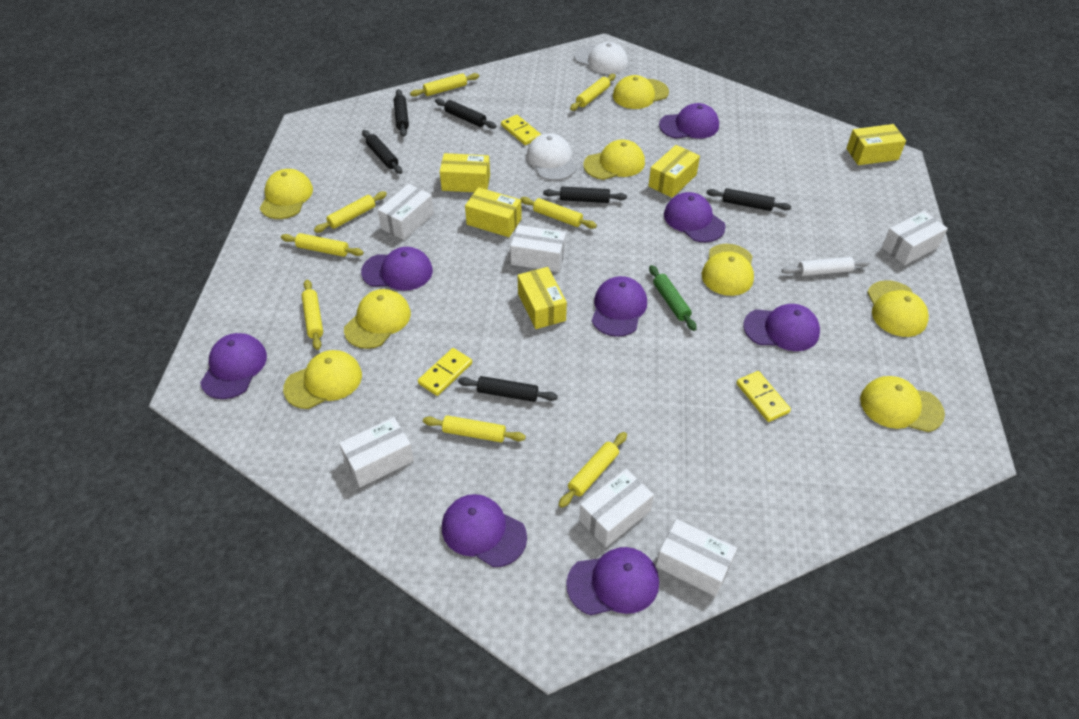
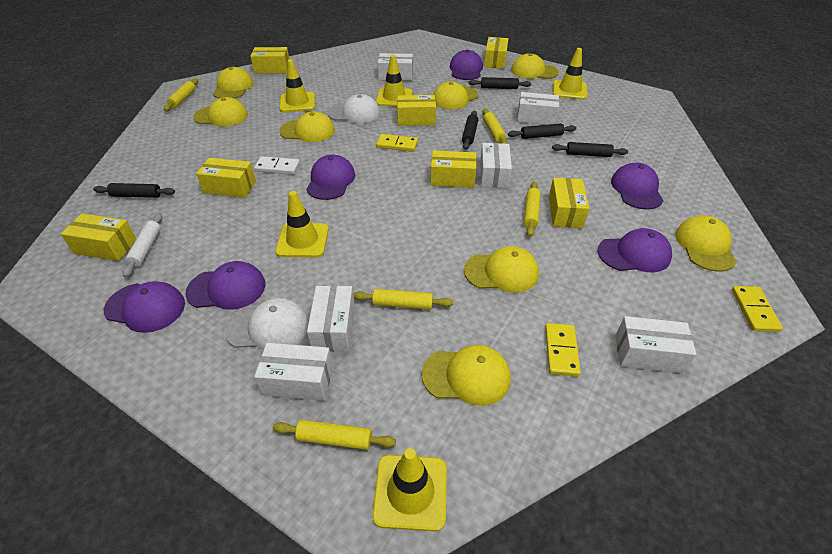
black rolling pin: 6 -> 5
green rolling pin: 1 -> 0
purple cap: 8 -> 6
white domino: 0 -> 1
yellow box: 5 -> 7
yellow rolling pin: 8 -> 5
yellow traffic cone: 0 -> 5

